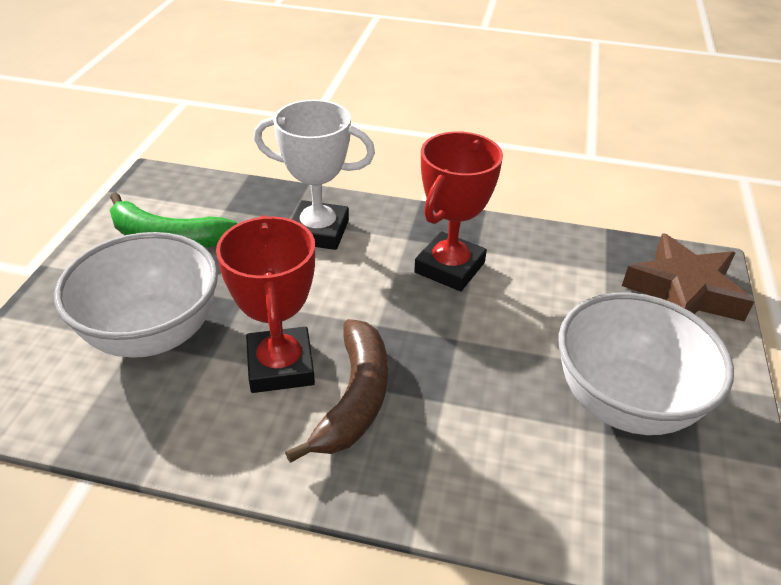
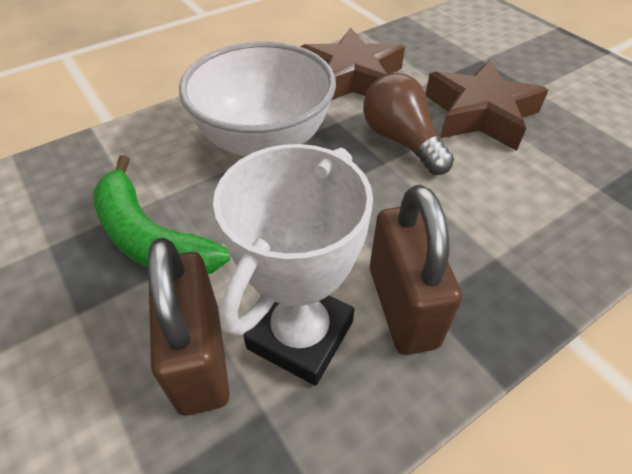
brown banana: 1 -> 0
brown light bulb: 0 -> 1
brown padlock: 0 -> 2
brown star: 1 -> 2
red trophy: 2 -> 0
white bowl: 2 -> 1

